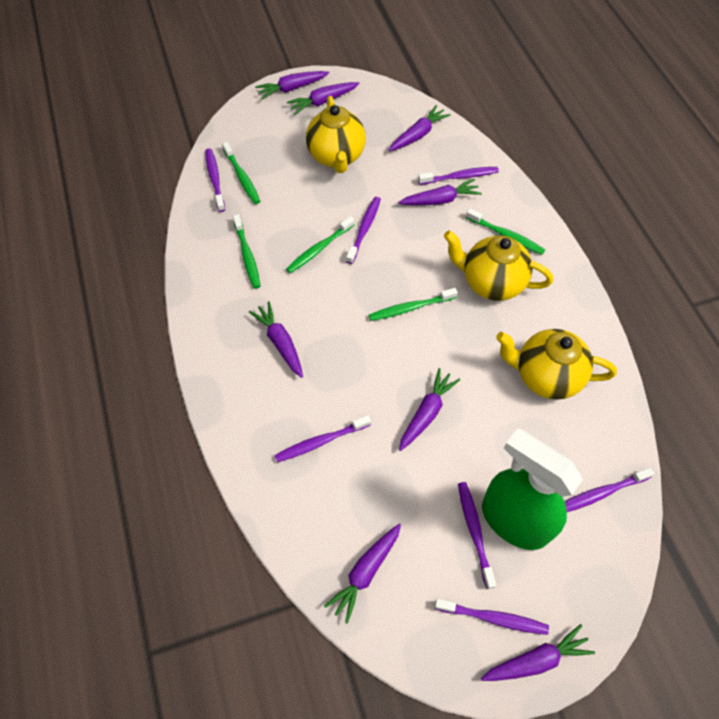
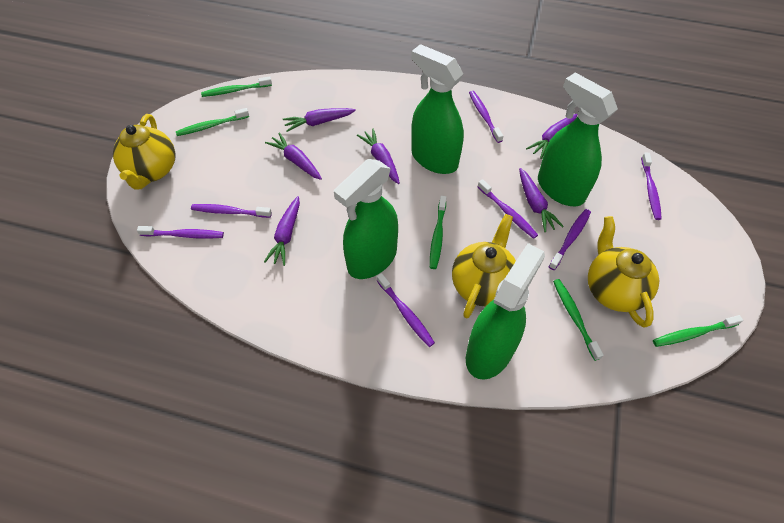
green spray bottle: 1 -> 4
purple carrot: 8 -> 6

